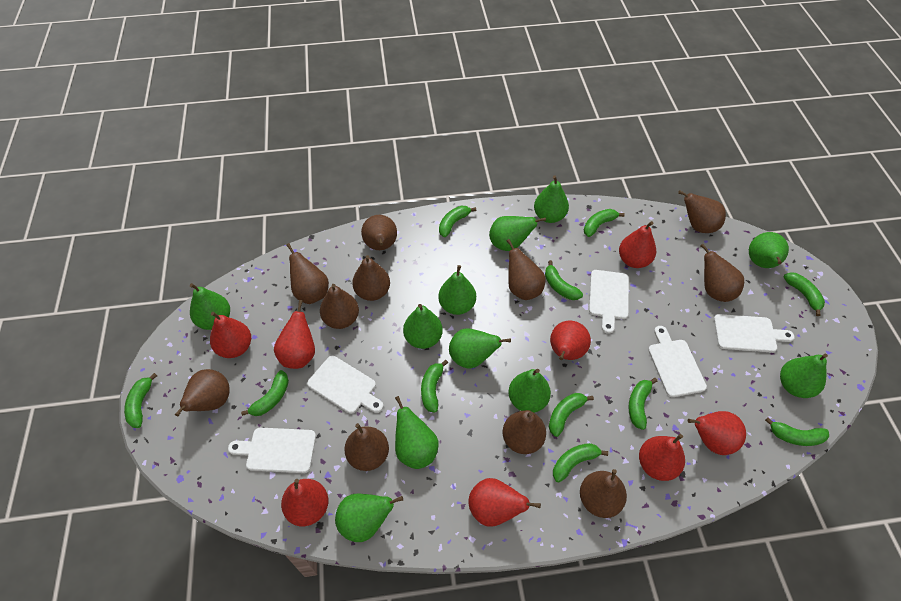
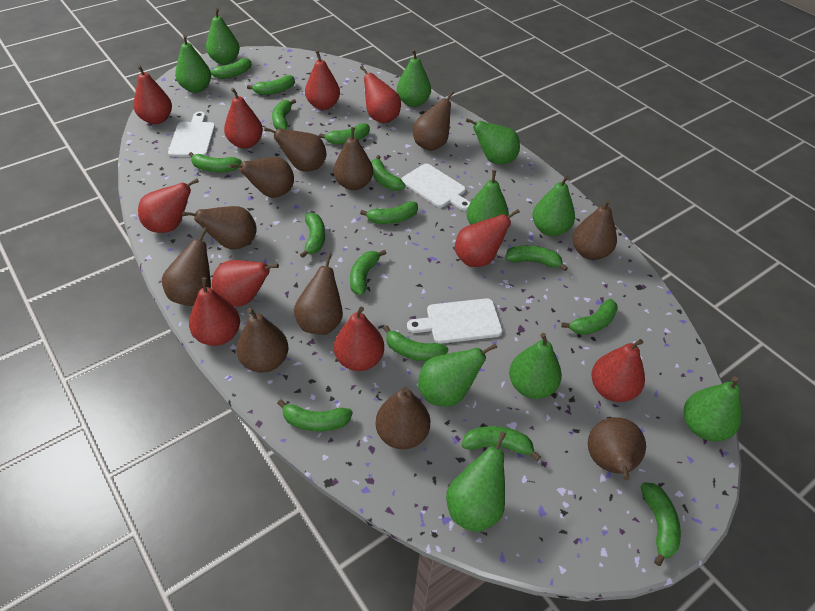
green banana: 11 -> 15
green pear: 11 -> 10
red pear: 8 -> 10
white cutting board: 5 -> 3

